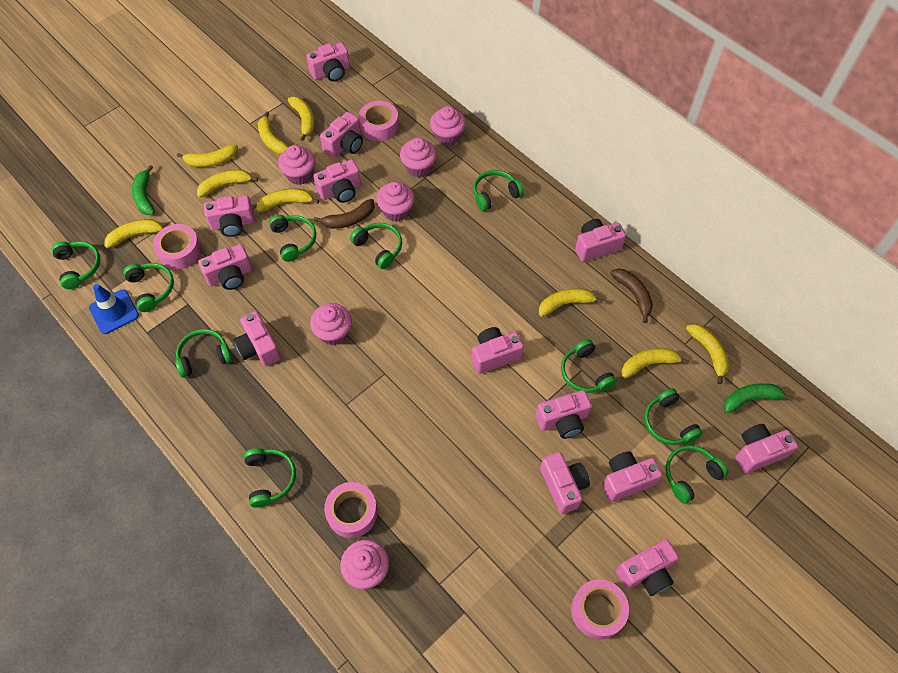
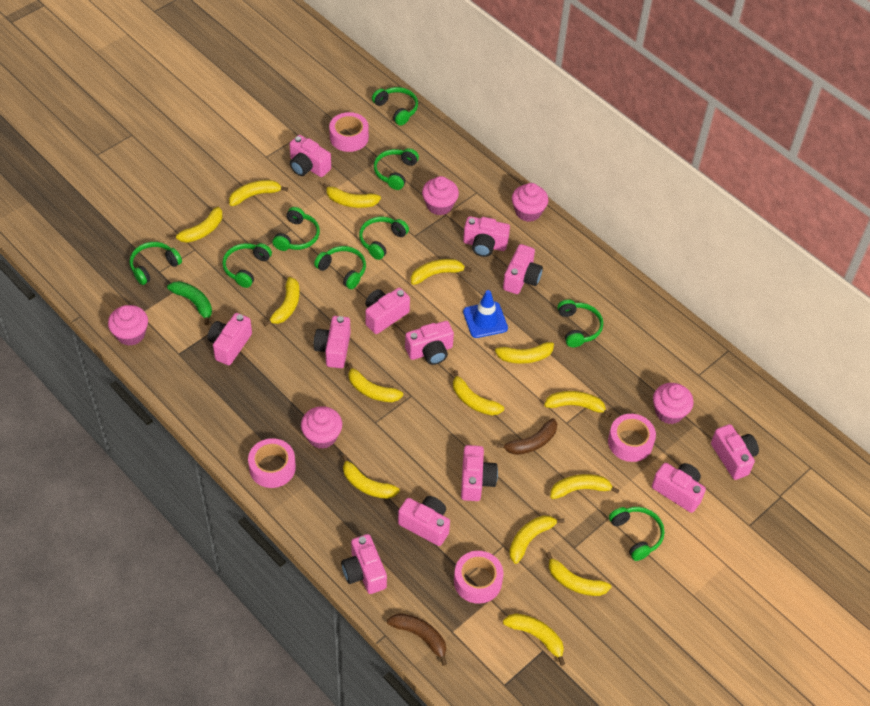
green banana: 2 -> 1
green headphones: 10 -> 9
pink camera: 13 -> 12
pink cupcake: 6 -> 5
yellow banana: 9 -> 14

